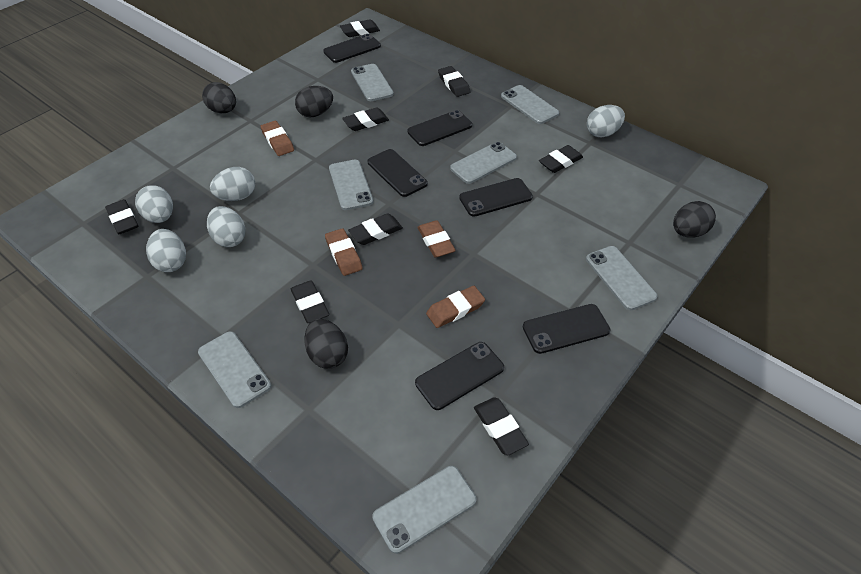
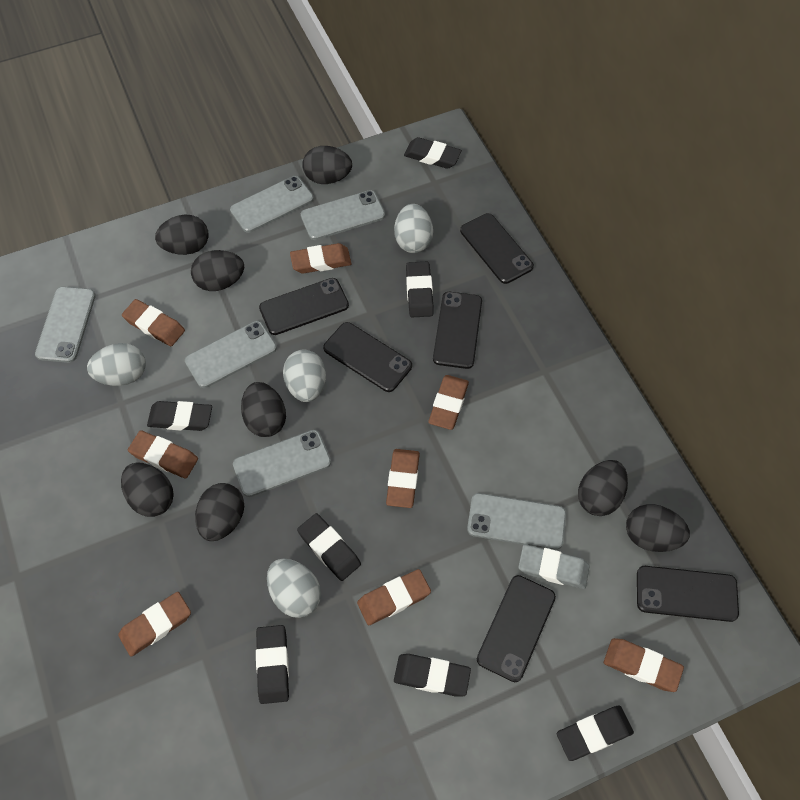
black egg: 4 -> 8
black eraser: 8 -> 7
brown eraser: 4 -> 8
grey egg: 5 -> 4
grey eraser: 0 -> 1
grey phone: 7 -> 6

